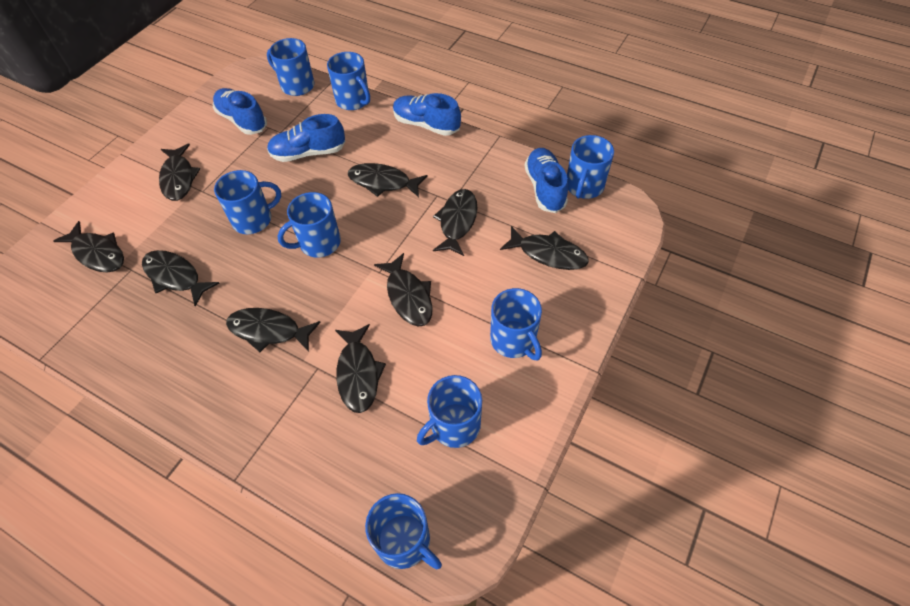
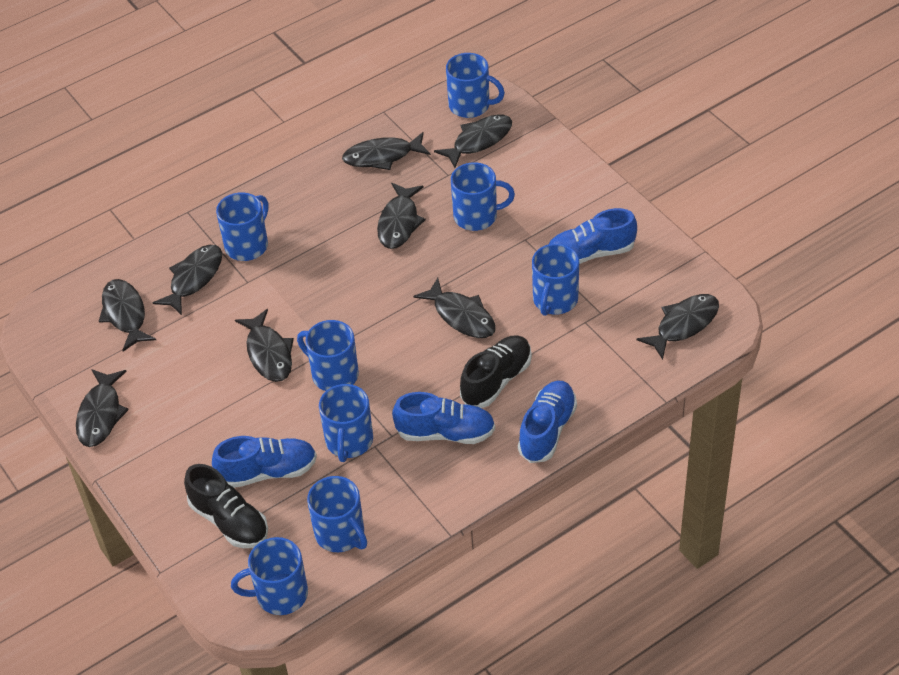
black shoe: 0 -> 2

